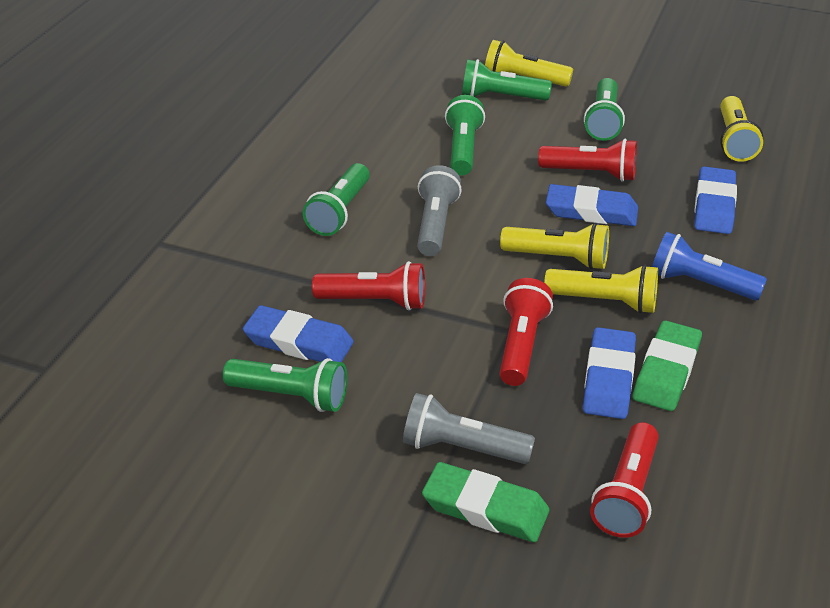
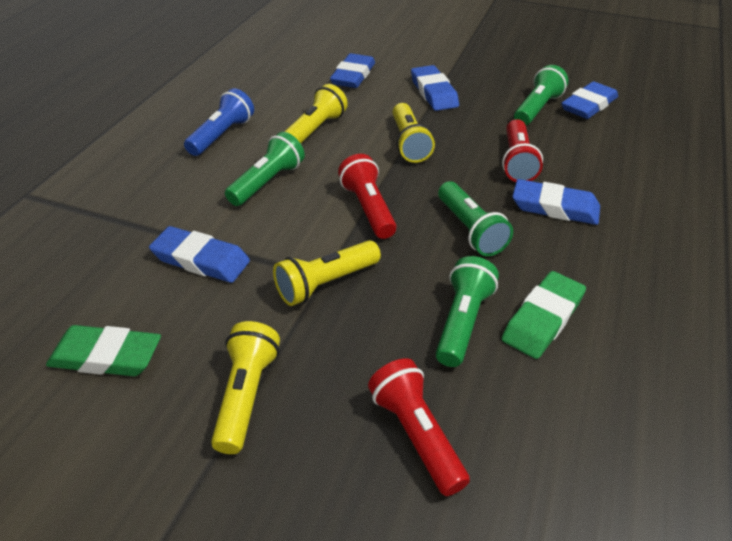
blue eraser: 4 -> 5
green flashlight: 5 -> 4
grey flashlight: 2 -> 0
red flashlight: 4 -> 3

